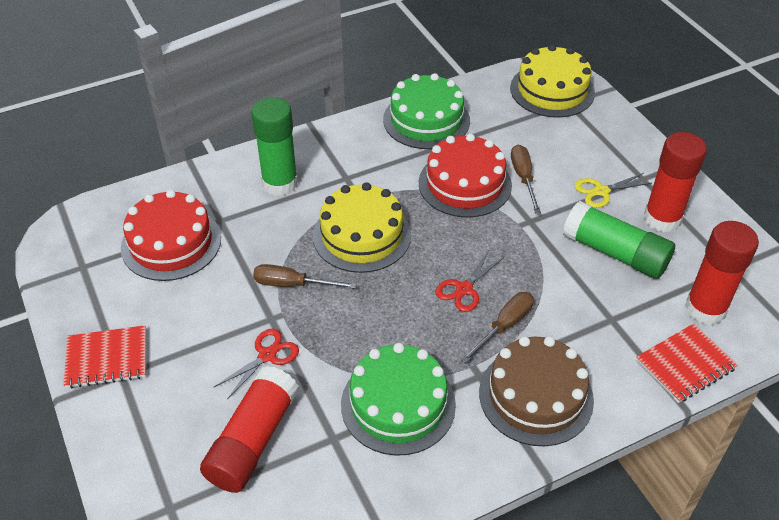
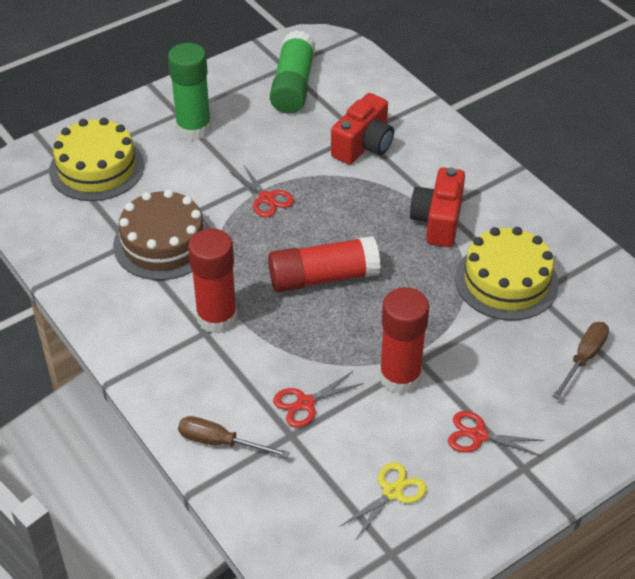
brown screwdriver: 3 -> 2
green cake: 2 -> 0
red cake: 2 -> 0
red camera: 0 -> 2
red notebook: 2 -> 0
red scissors: 2 -> 3

